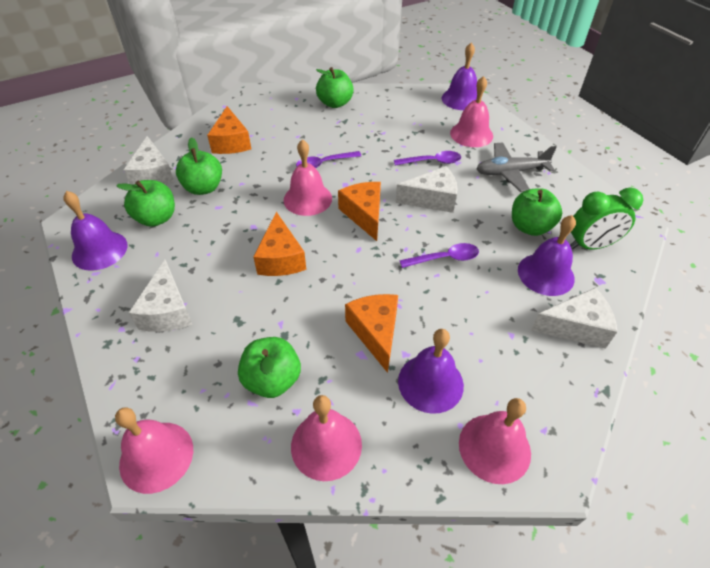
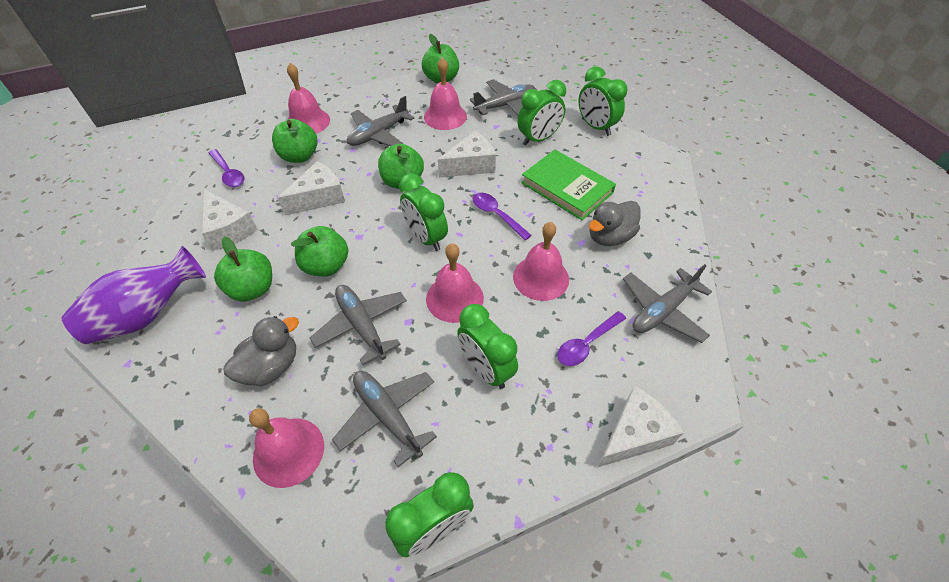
green book: 0 -> 1
green clock: 1 -> 5
grey duck: 0 -> 2
grey plane: 1 -> 5
orange cheese: 4 -> 0
purple bell: 4 -> 0
purple vase: 0 -> 1

